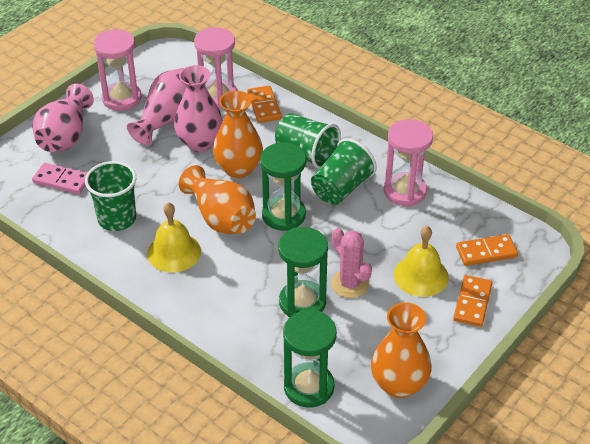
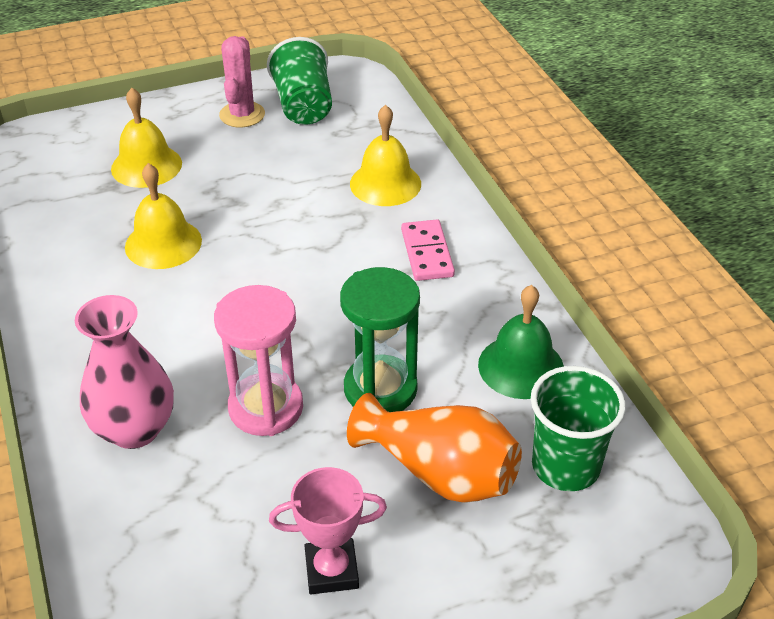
green bell: 0 -> 1
green cup: 3 -> 2
green hourglass: 3 -> 1
orange domino: 3 -> 0
orange vase: 3 -> 1
pink hourglass: 3 -> 1
pink trophy: 0 -> 1
pink vase: 3 -> 1
yellow bell: 2 -> 3

